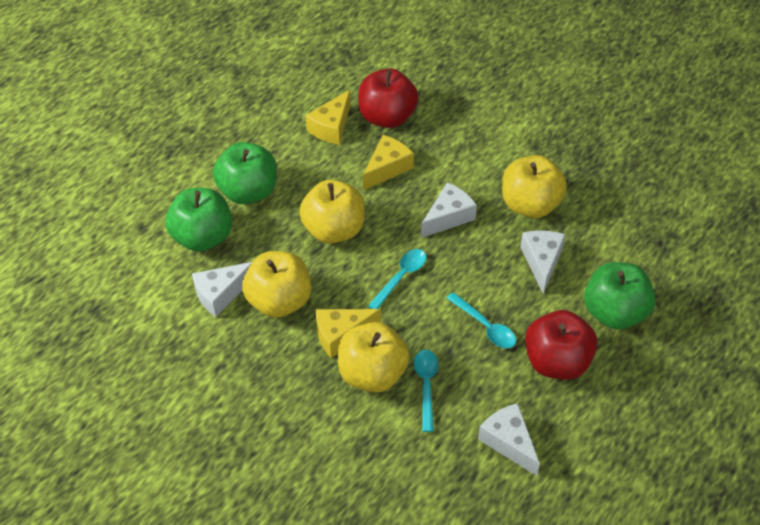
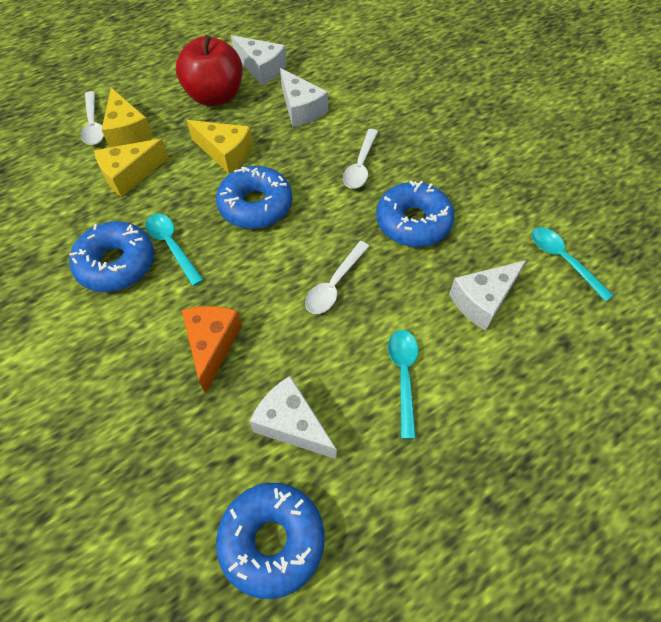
blue donut: 0 -> 4
green apple: 3 -> 0
orange cheese: 0 -> 1
red apple: 2 -> 1
white spoon: 0 -> 3
yellow apple: 4 -> 0

